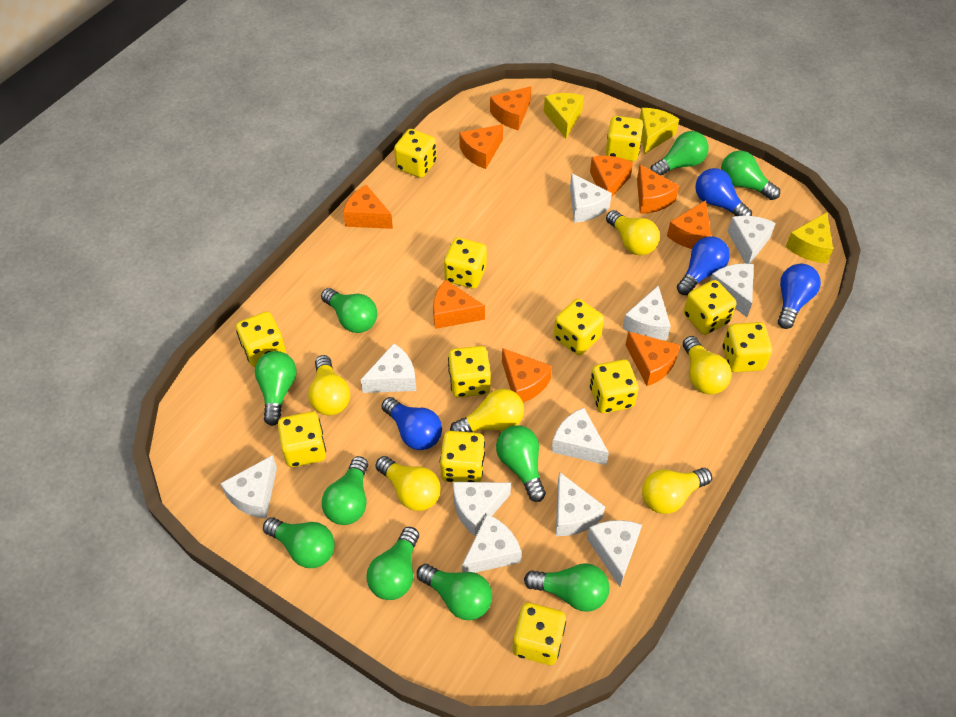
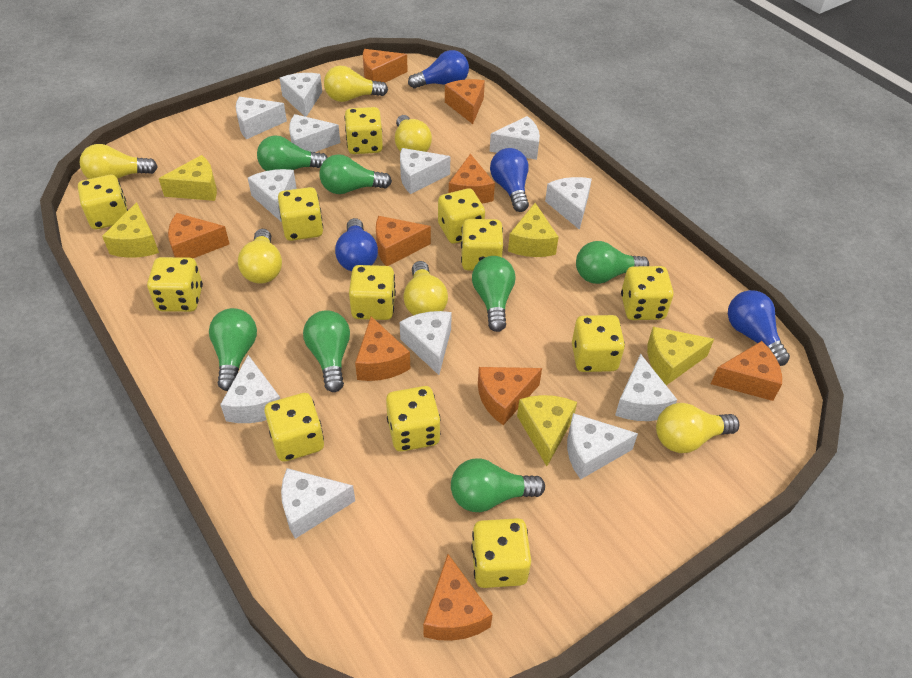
green light bulb: 10 -> 7
white cheese: 11 -> 12
yellow cheese: 3 -> 5

